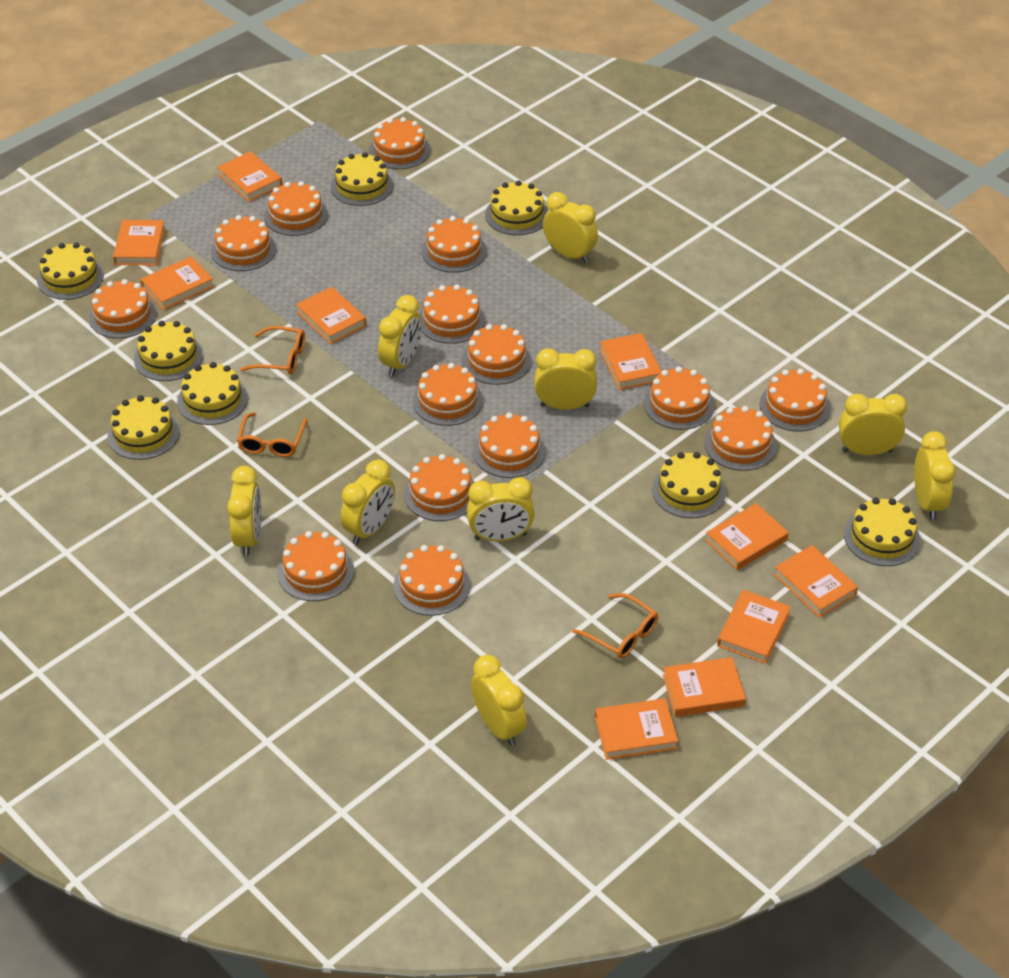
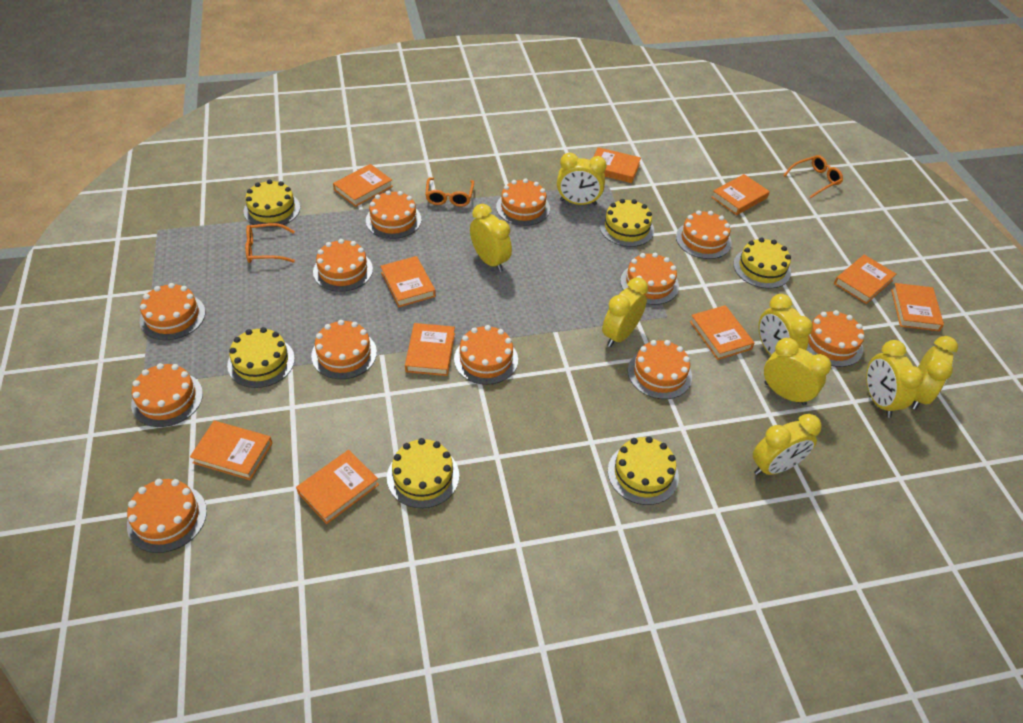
orange cake: 15 -> 12
yellow cake: 8 -> 6
yellow clock: 9 -> 8

